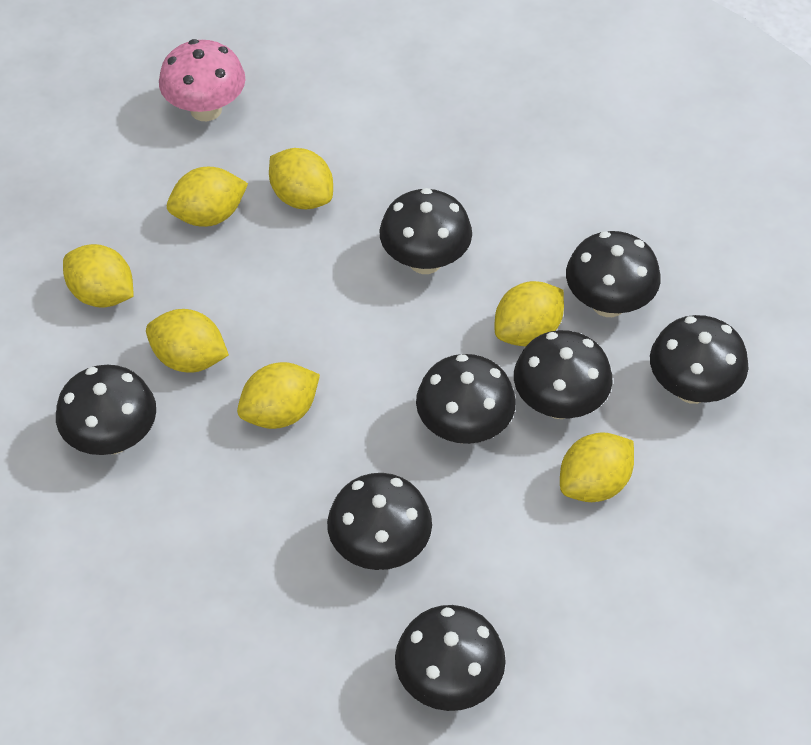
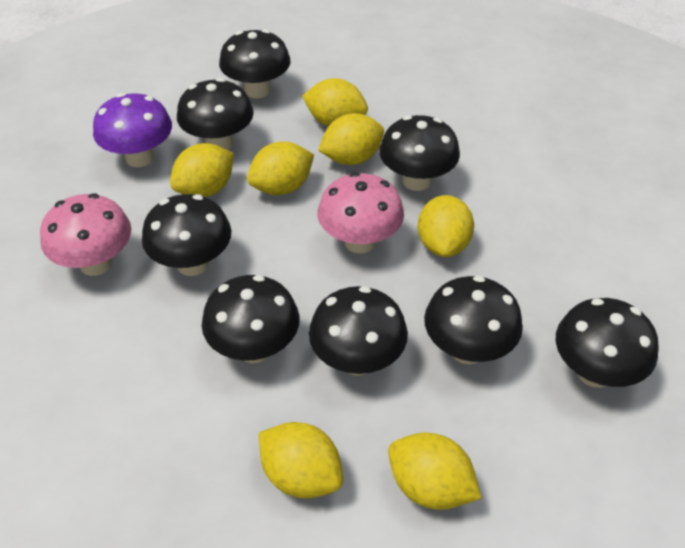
pink mushroom: 1 -> 2
purple mushroom: 0 -> 1

